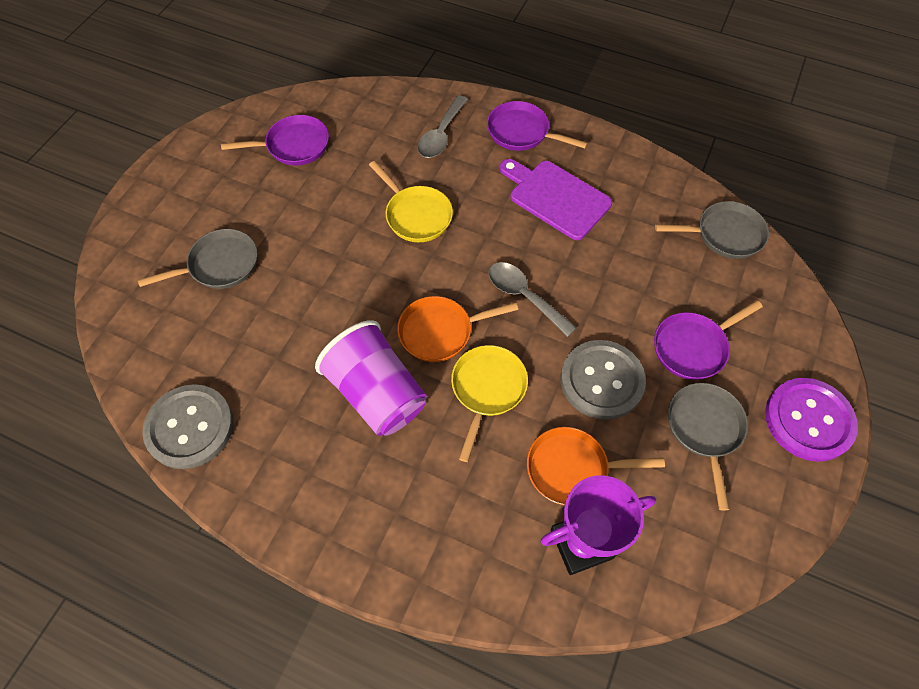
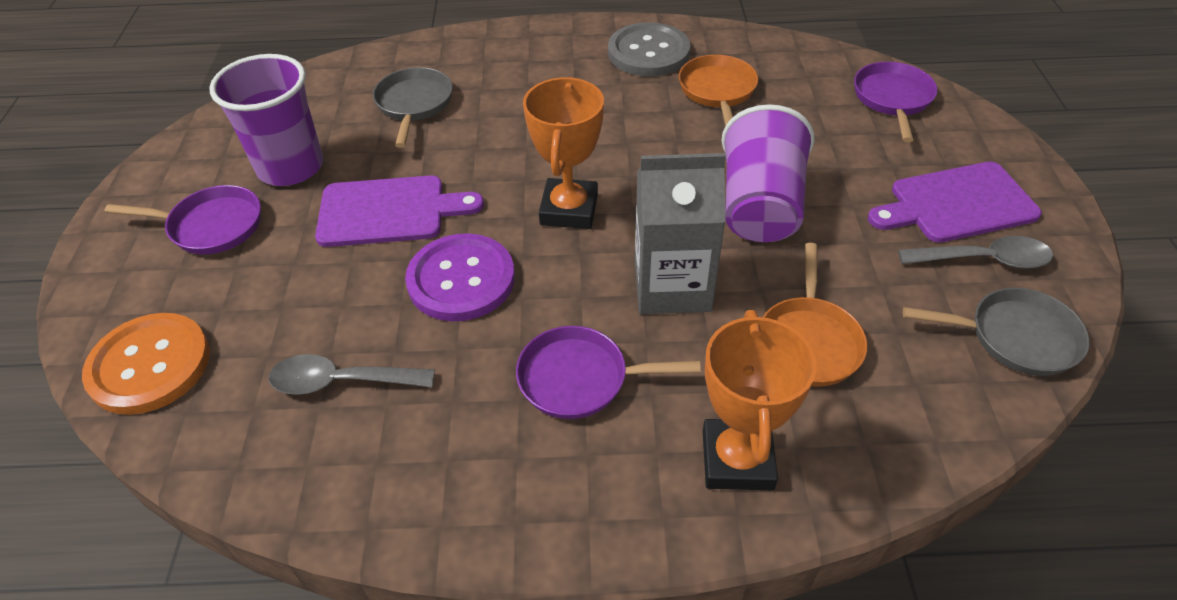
grey button: 2 -> 1
grey carton: 0 -> 1
grey pan: 3 -> 2
orange button: 0 -> 1
orange trophy: 0 -> 2
purple cup: 1 -> 2
purple cutting board: 1 -> 2
purple trophy: 1 -> 0
yellow pan: 2 -> 0

